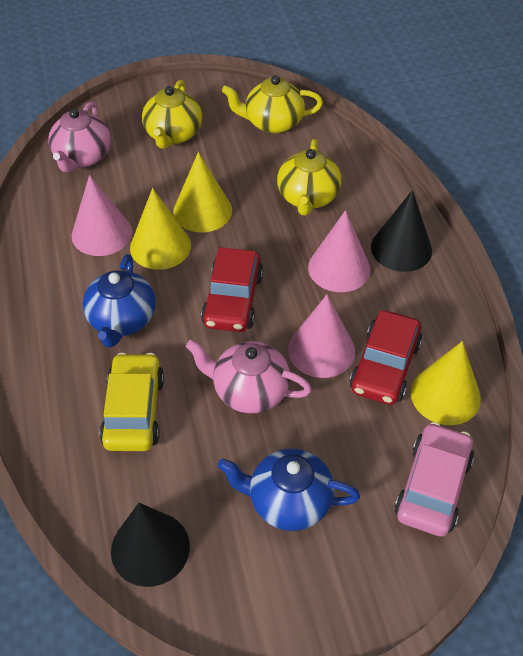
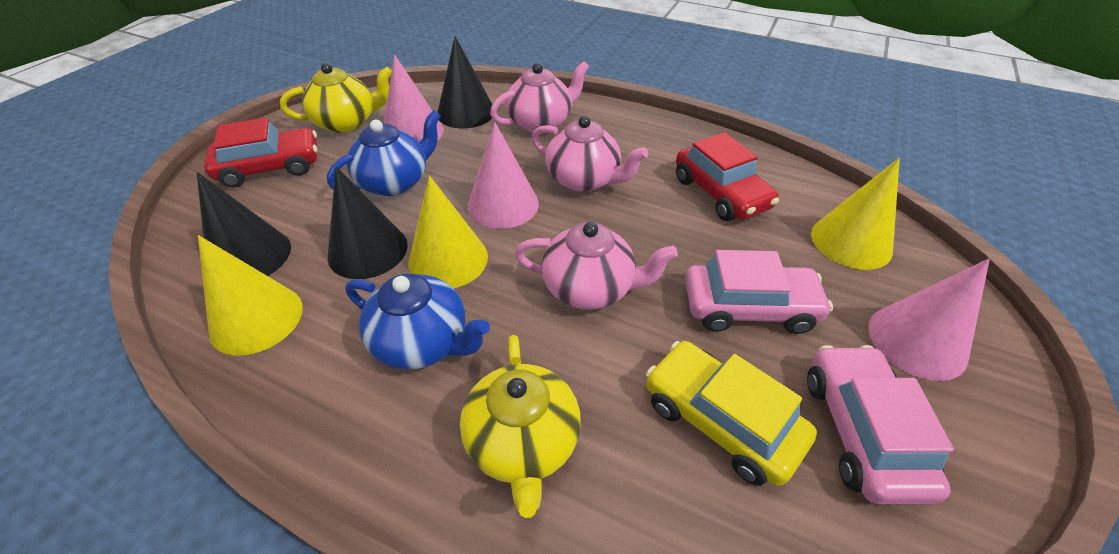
black cone: 2 -> 3
pink car: 1 -> 2
pink teapot: 2 -> 3
yellow teapot: 3 -> 2

